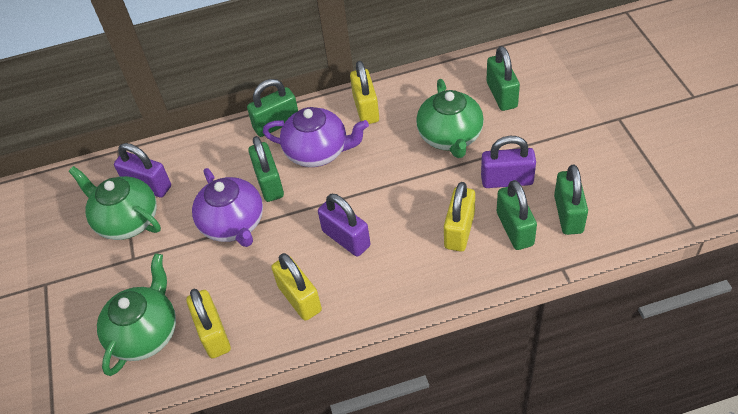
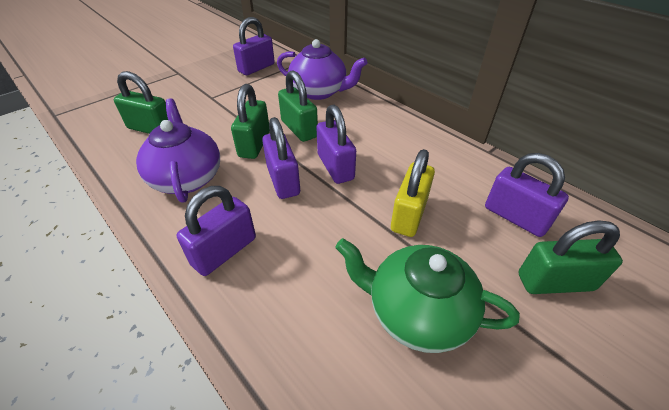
green padlock: 5 -> 4
green teapot: 3 -> 1
purple padlock: 3 -> 5
yellow padlock: 4 -> 1

